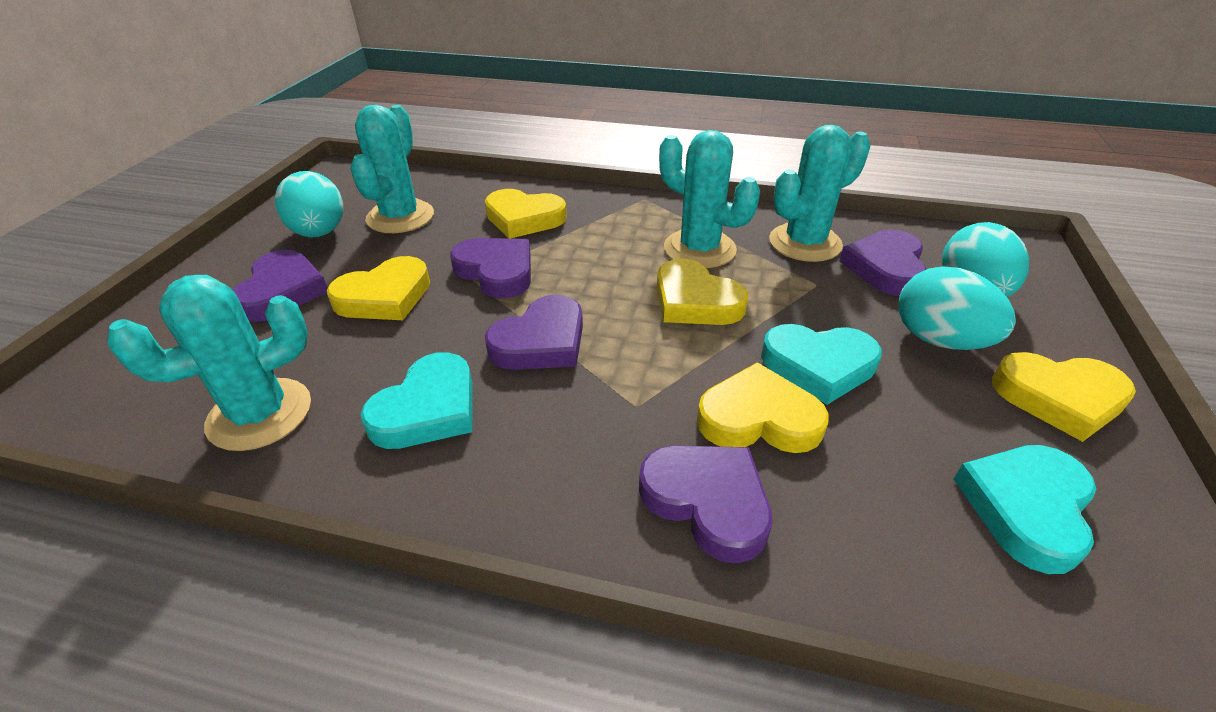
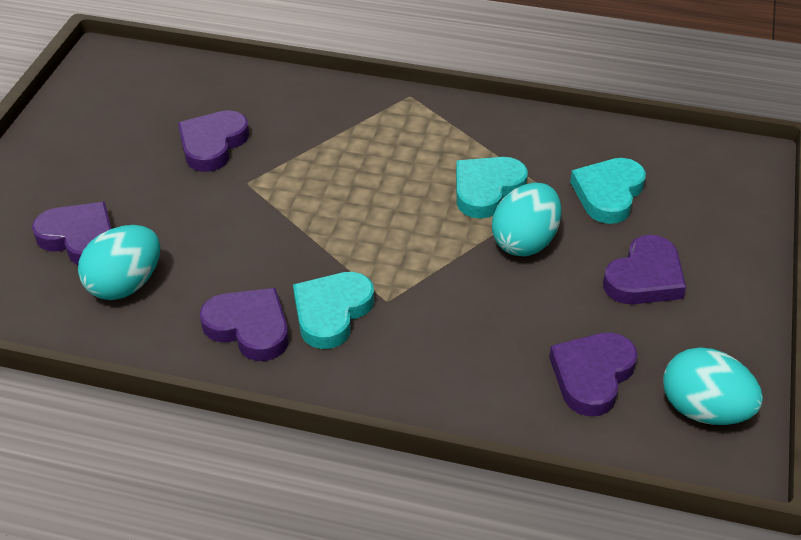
turquoise cactus: 4 -> 0
yellow heart: 5 -> 0

